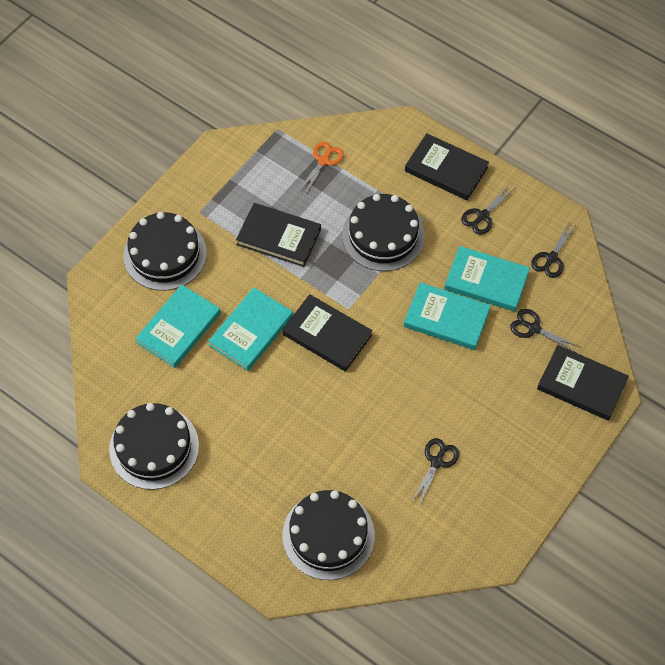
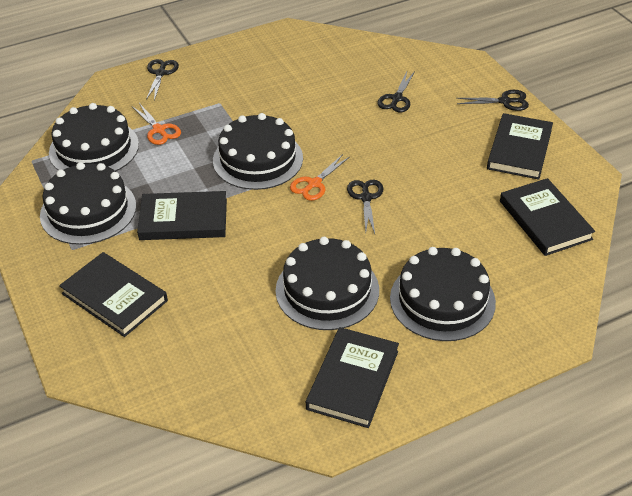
black book: 4 -> 5
black cake: 4 -> 5
orange scissors: 1 -> 2
turquoise book: 4 -> 0

